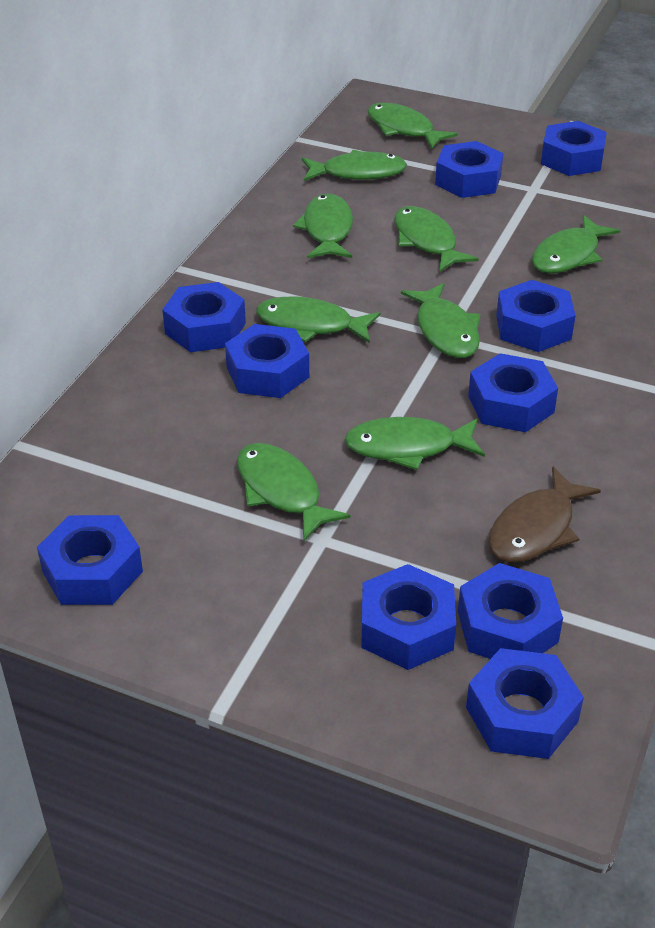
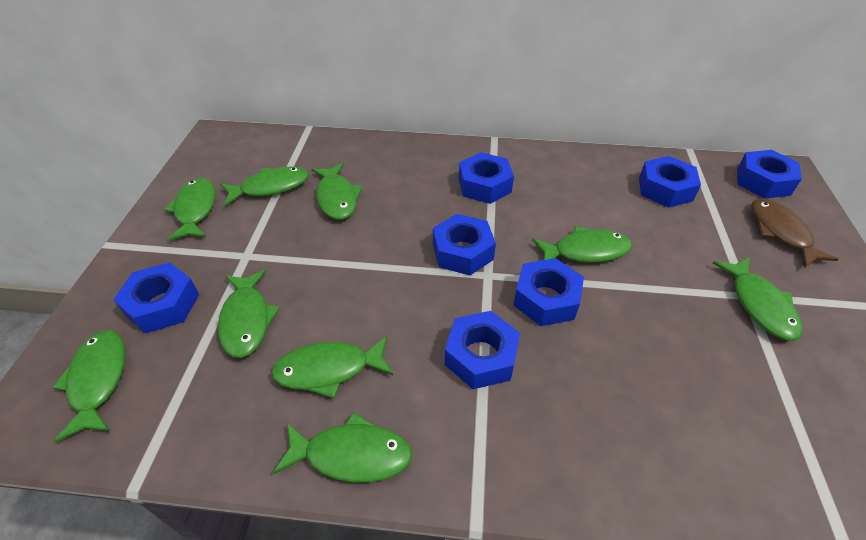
blue nut: 10 -> 7

